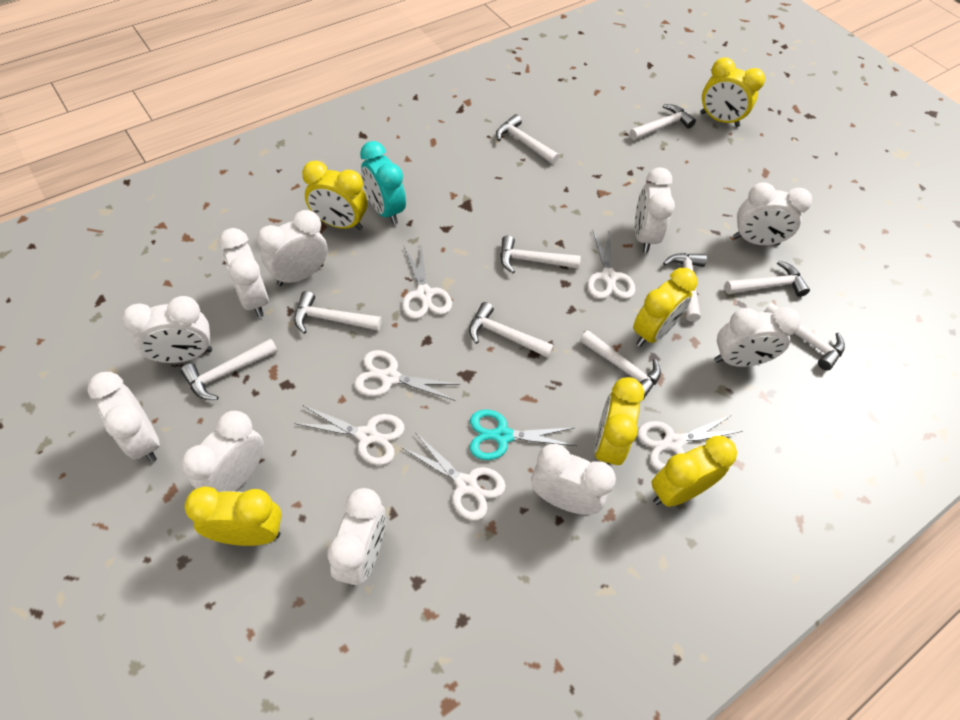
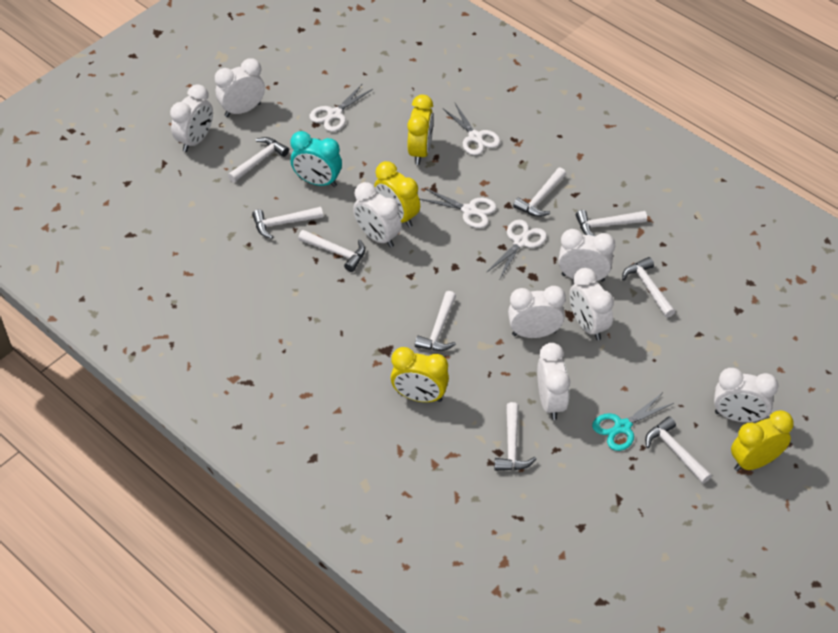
white clock: 10 -> 8
white hammer: 10 -> 9
white scissors: 6 -> 4
yellow clock: 6 -> 4

